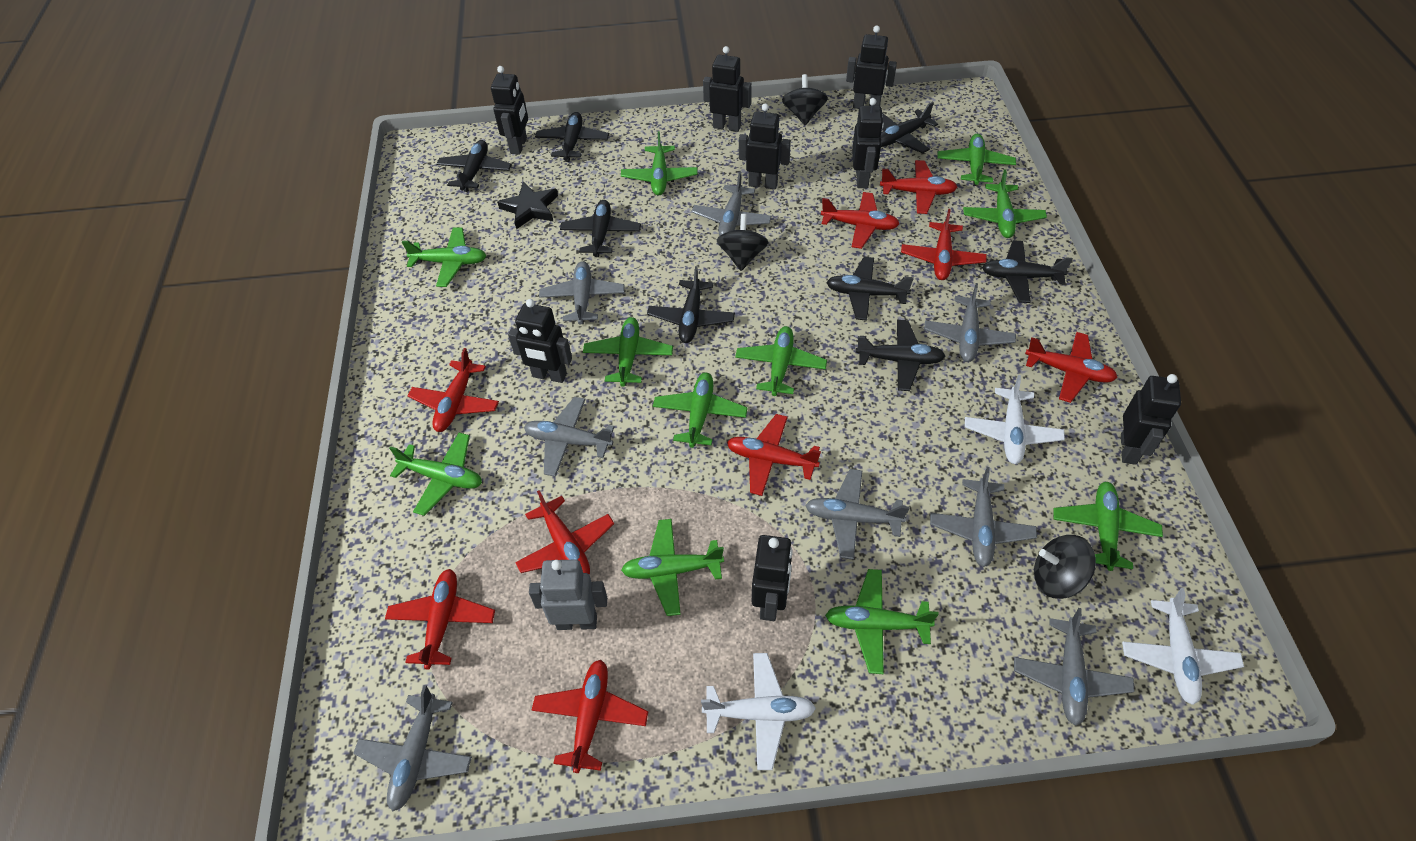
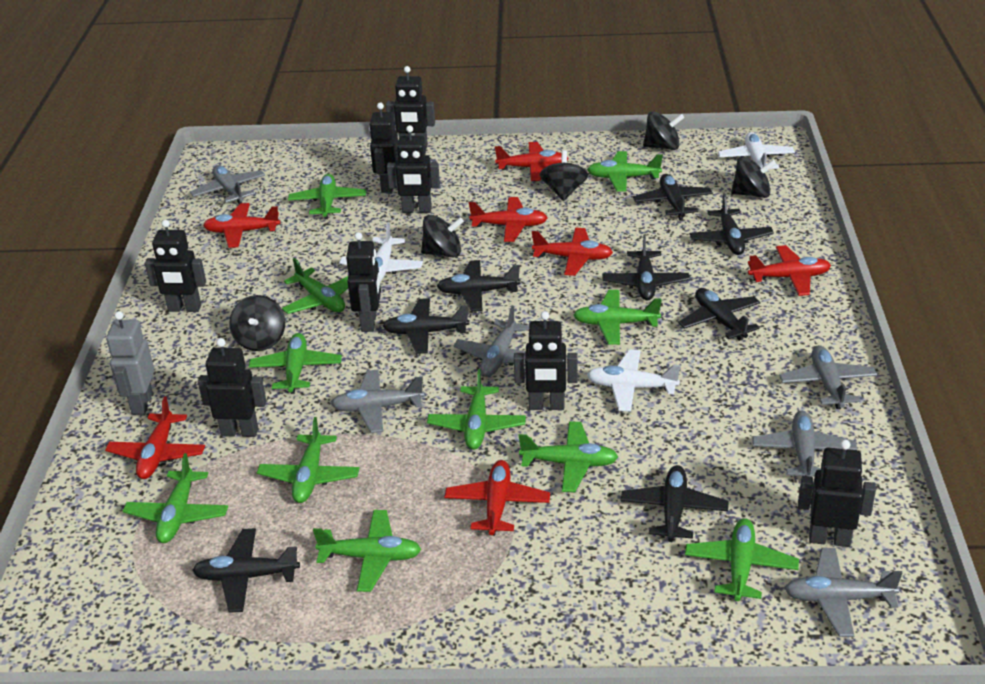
black spinning top: 3 -> 5
black star: 1 -> 0
grey plane: 8 -> 6
red plane: 9 -> 7

